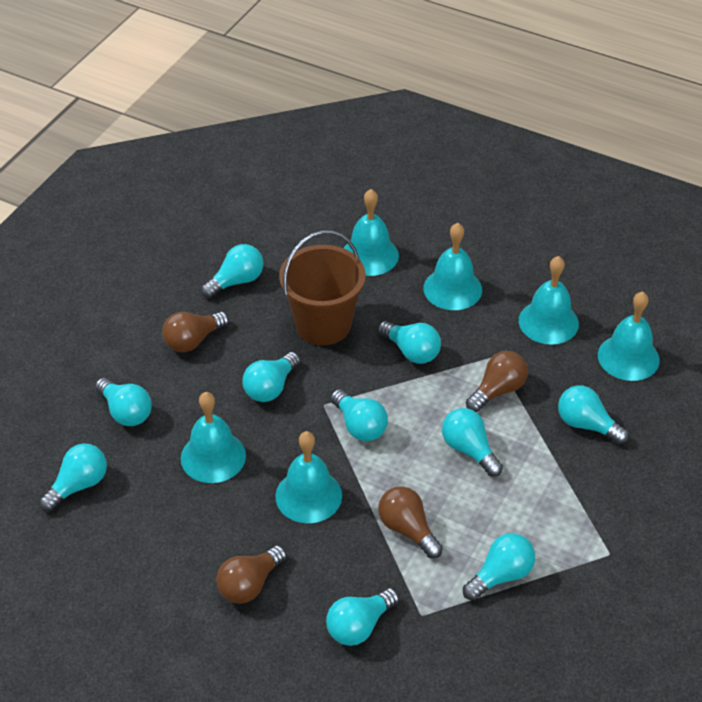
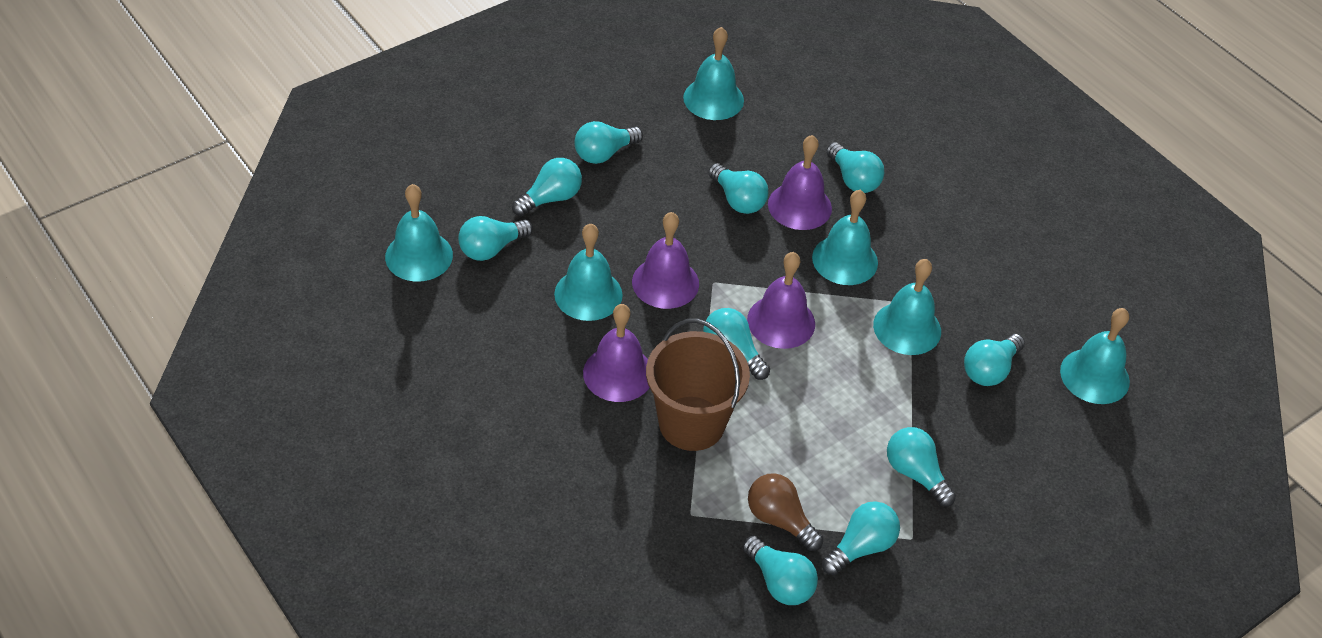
brown light bulb: 4 -> 1
purple bell: 0 -> 4

